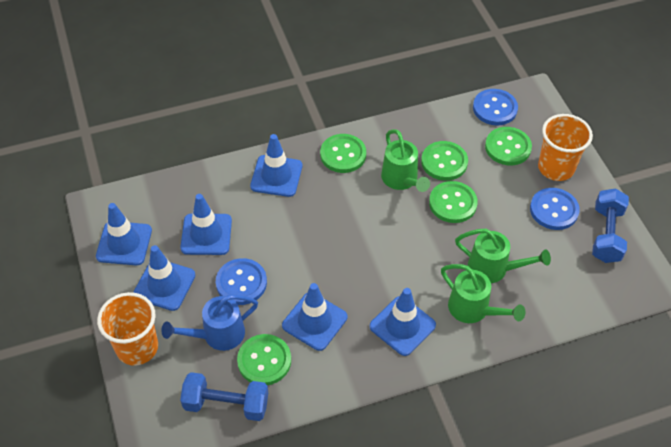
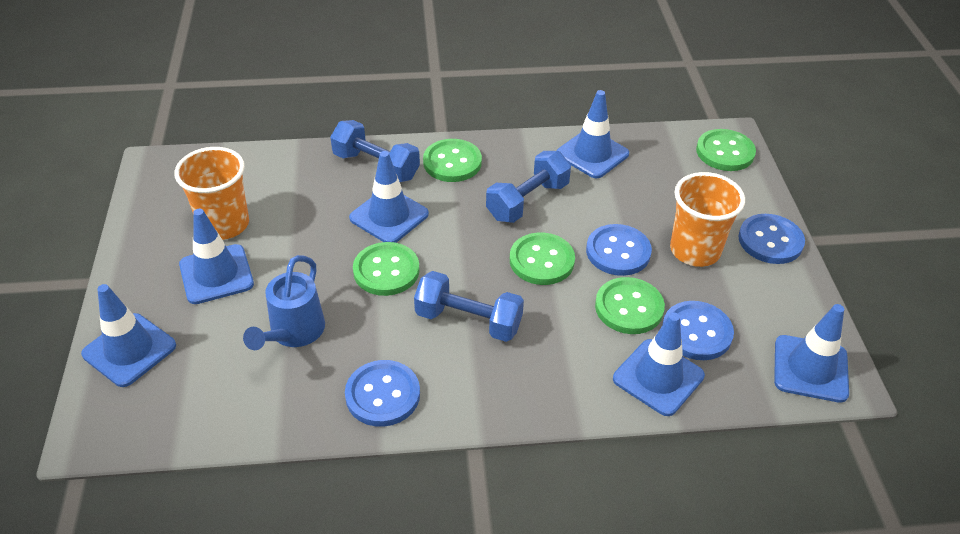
blue button: 3 -> 4
blue dumbbell: 2 -> 3
green watering can: 3 -> 0

